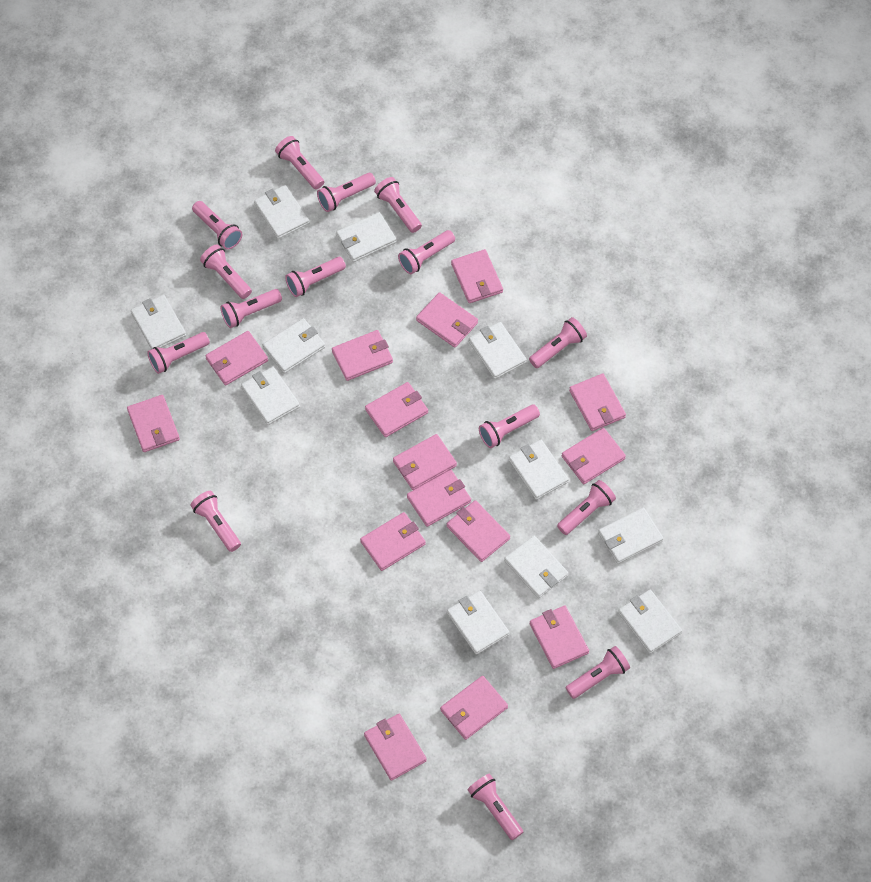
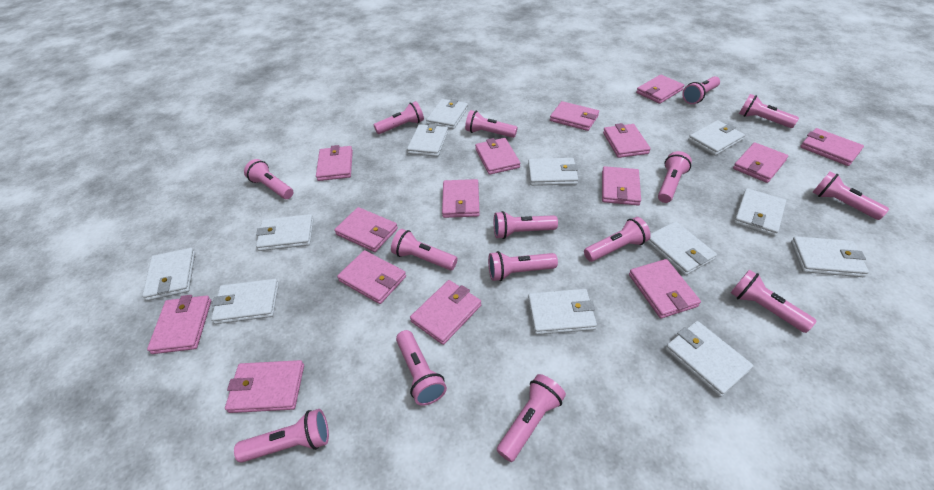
white wallet: 11 -> 12

